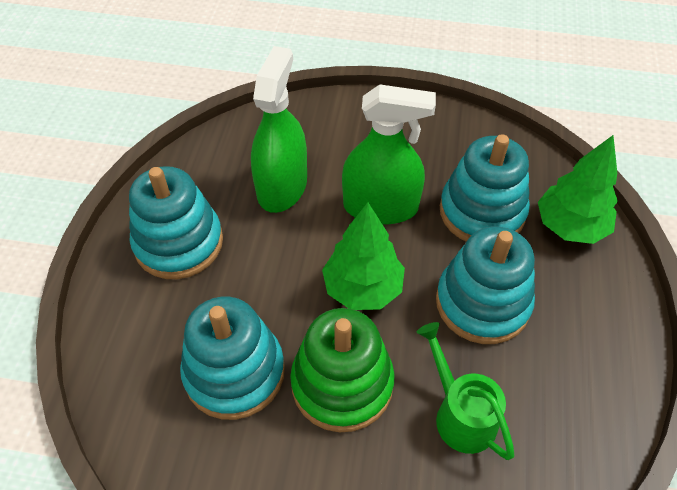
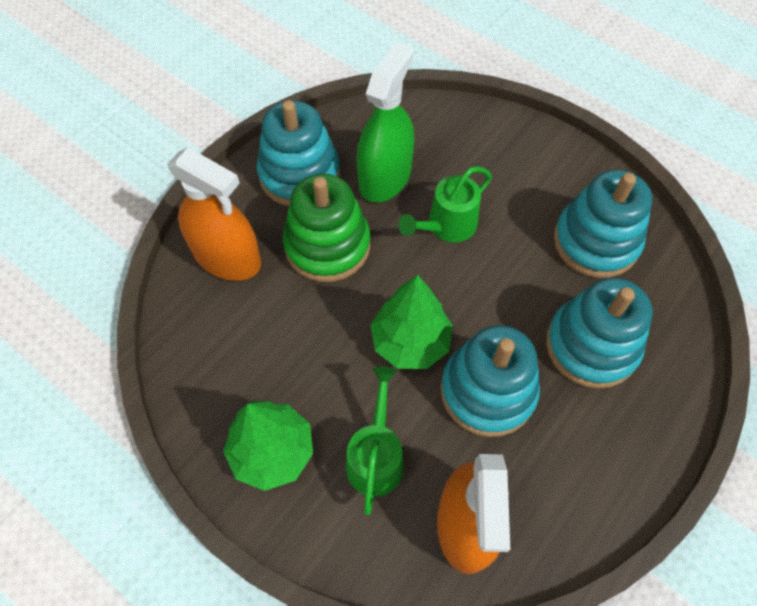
green spray bottle: 2 -> 1
green watering can: 1 -> 2
orange spray bottle: 0 -> 2

